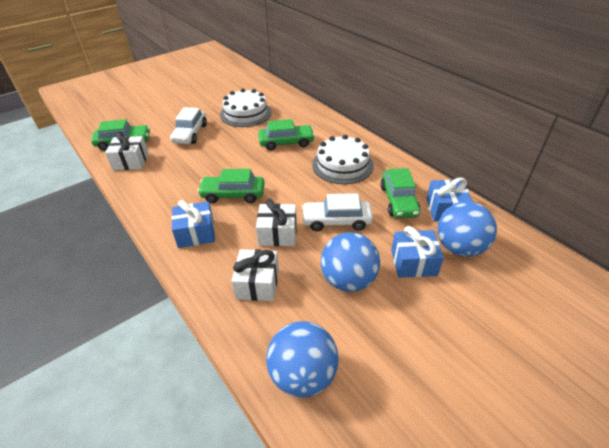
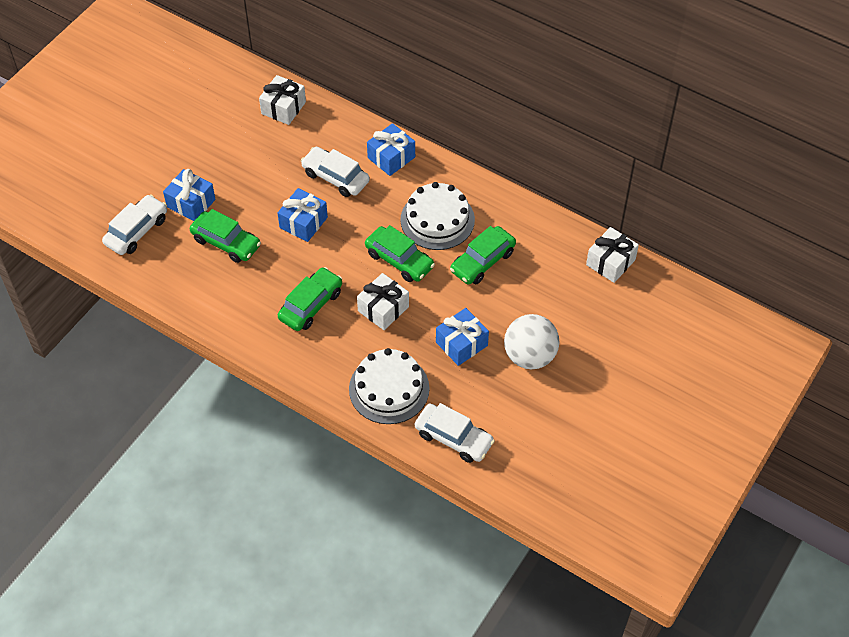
blue ball: 3 -> 0
blue gift: 3 -> 4
white ball: 0 -> 1
white car: 2 -> 3

